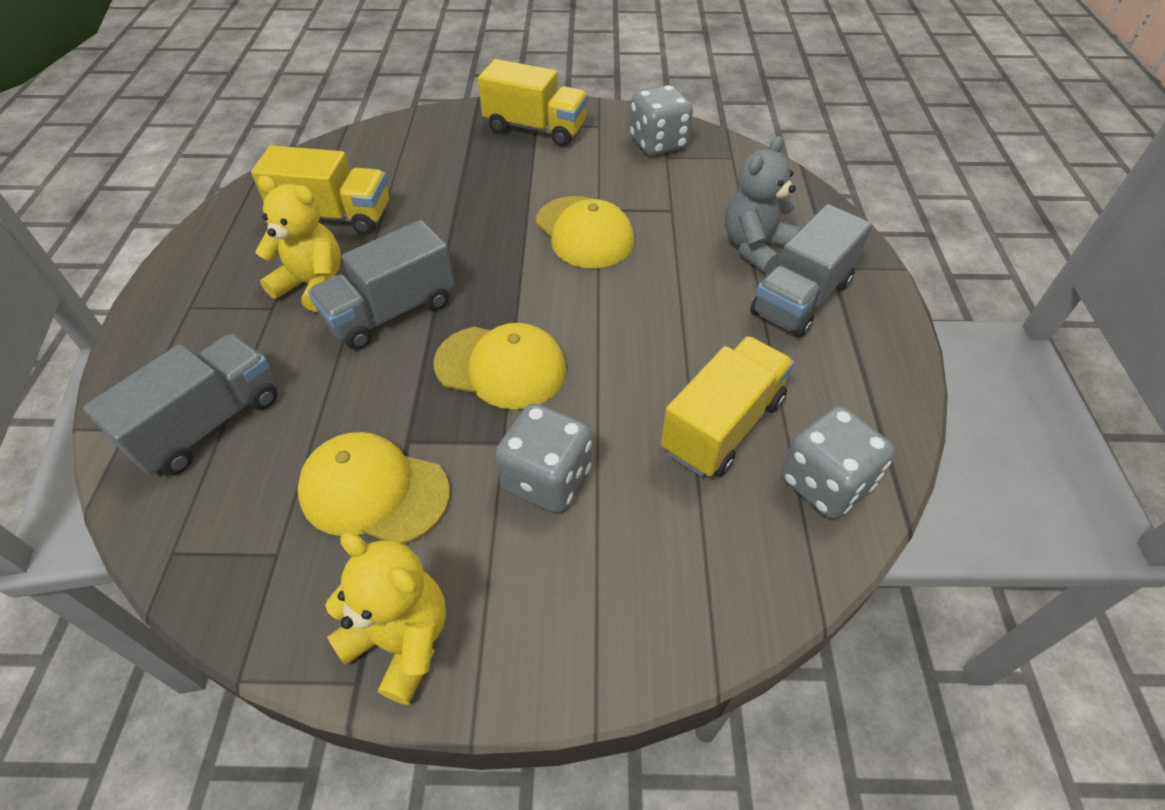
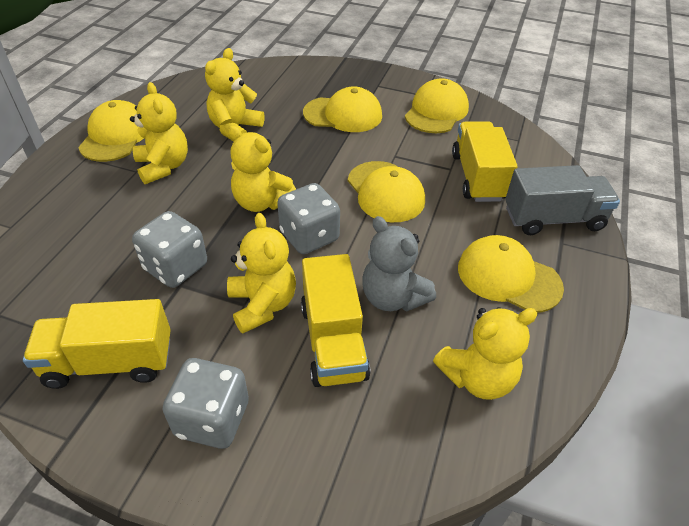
grey truck: 3 -> 1
yellow cap: 3 -> 5
yellow teddy bear: 2 -> 5

